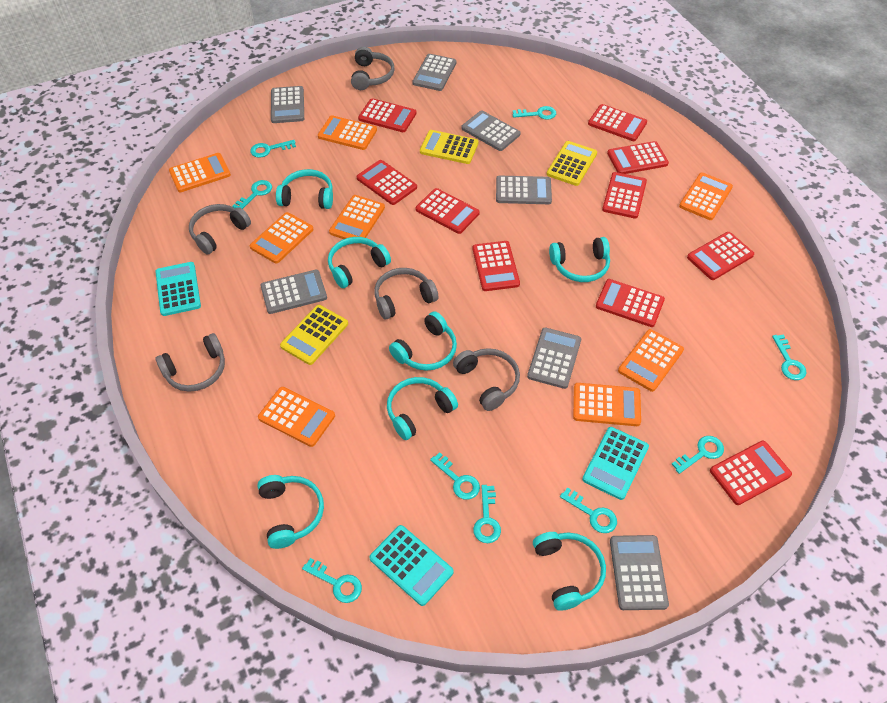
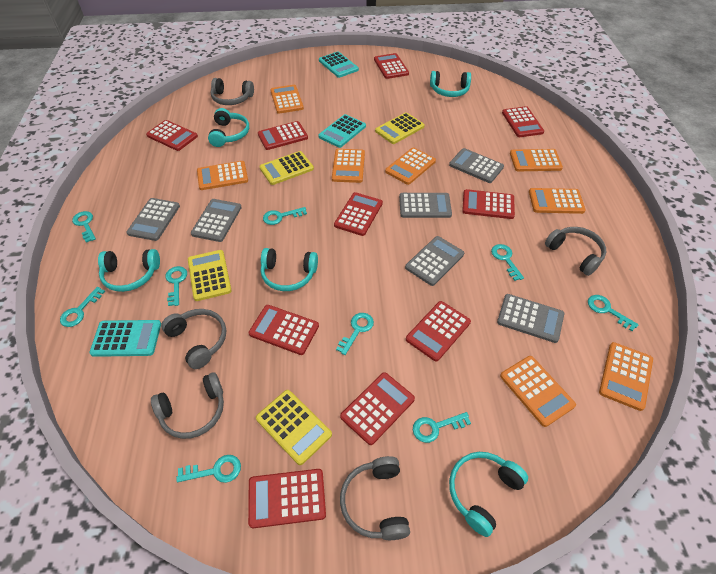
grey calculator: 7 -> 6
turquoise headphones: 7 -> 5
yellow calculator: 3 -> 4

